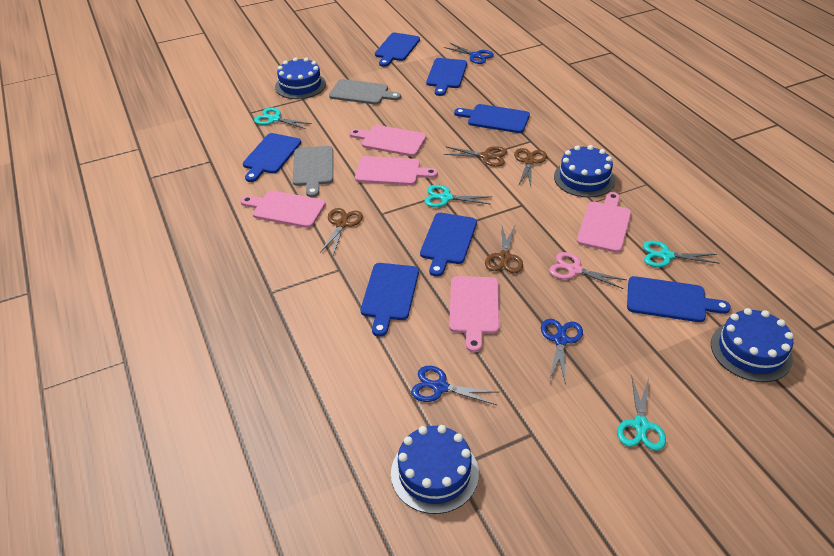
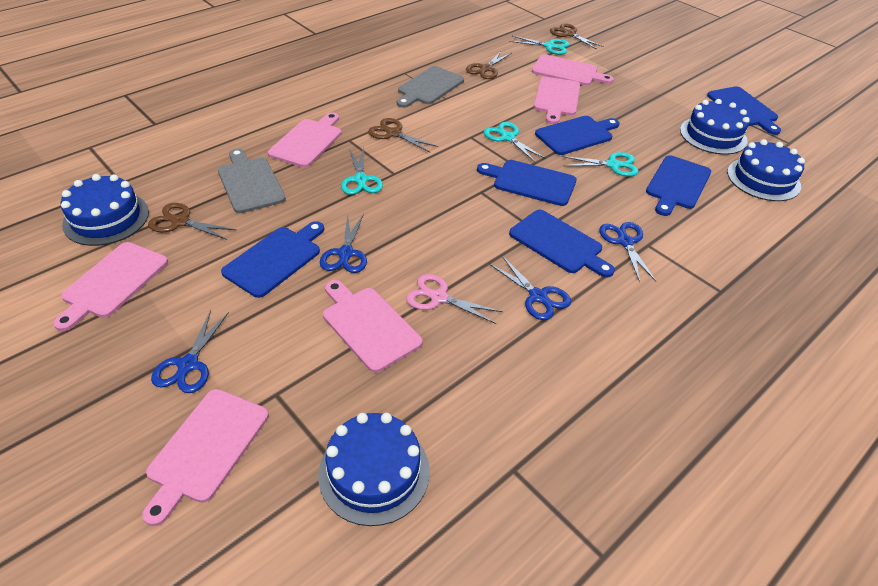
blue cutting board: 7 -> 6
blue scissors: 3 -> 4
pink cutting board: 5 -> 6

